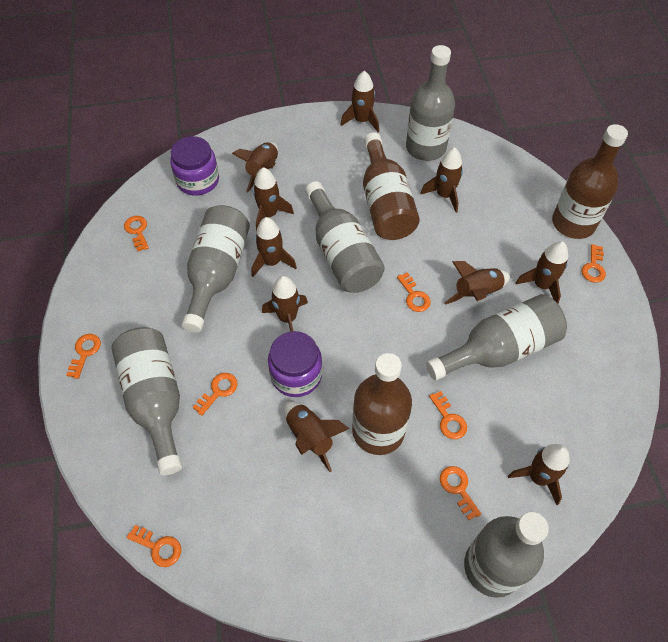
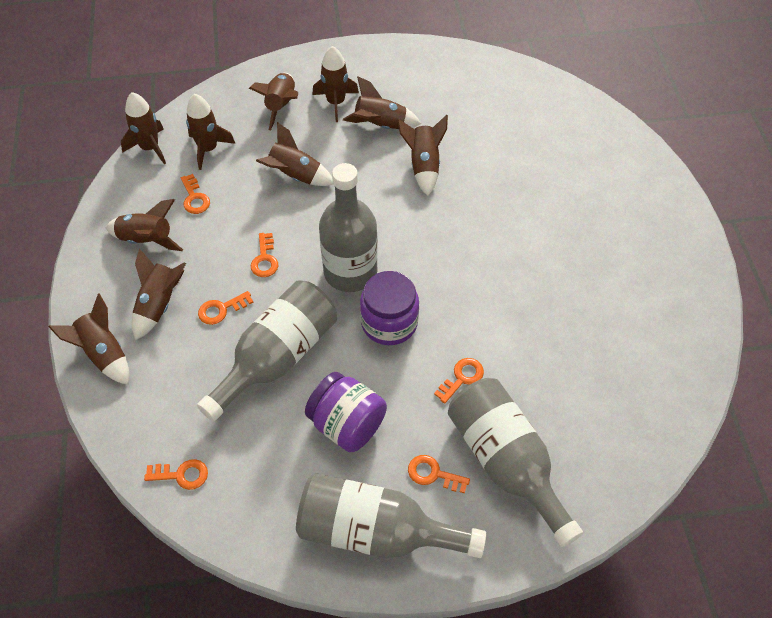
brown bottle: 3 -> 0
grey bottle: 6 -> 4
orange key: 8 -> 6

